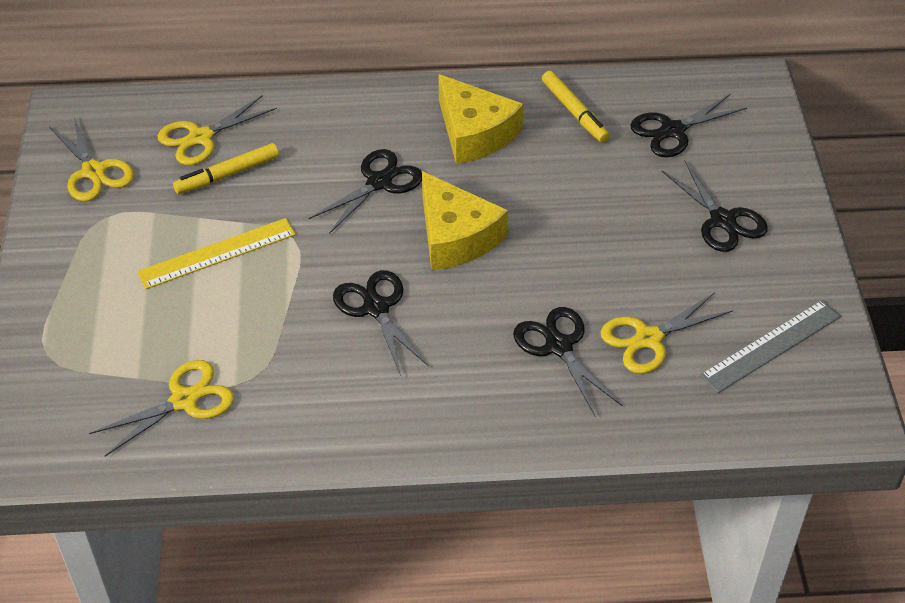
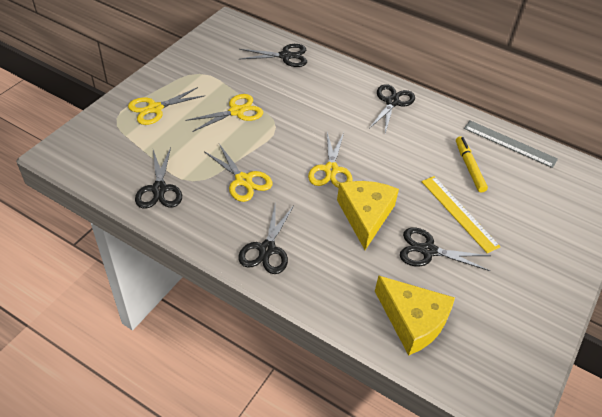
yellow marker: 2 -> 1

